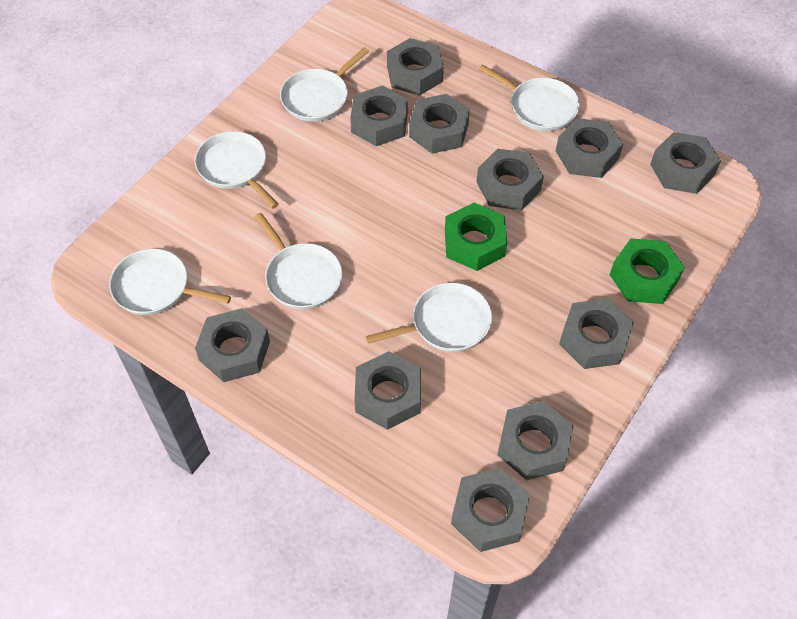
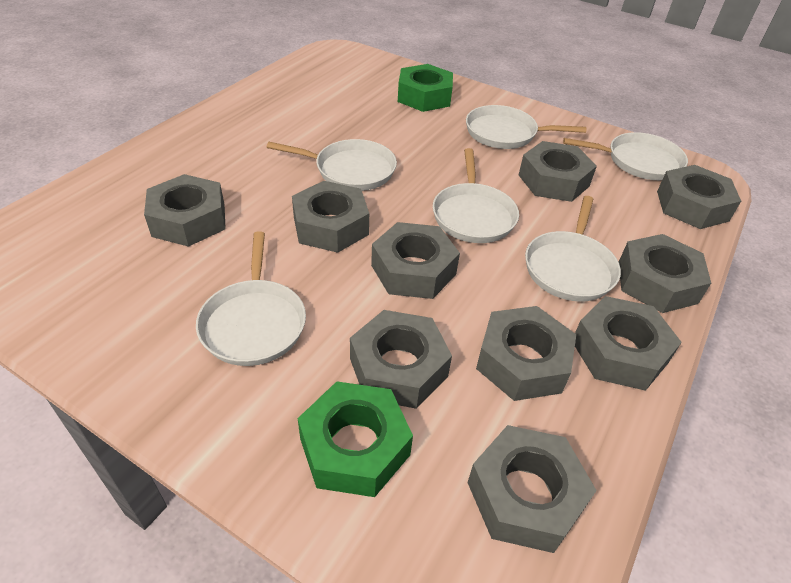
grey nut: 11 -> 10

